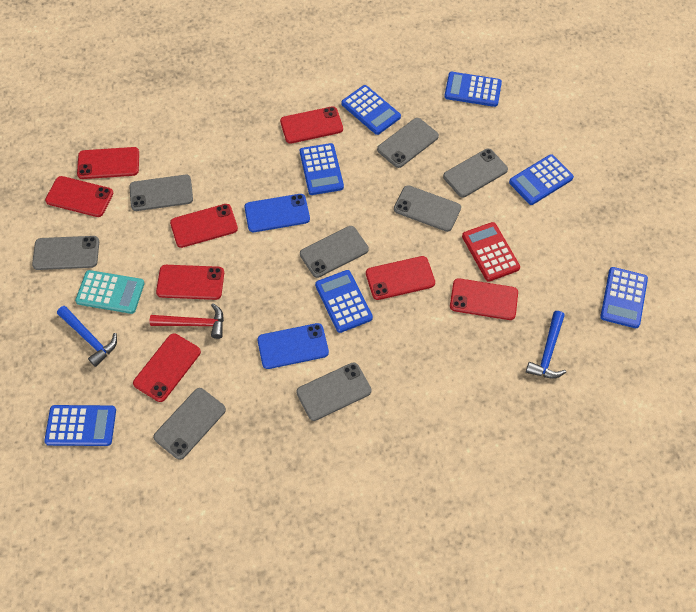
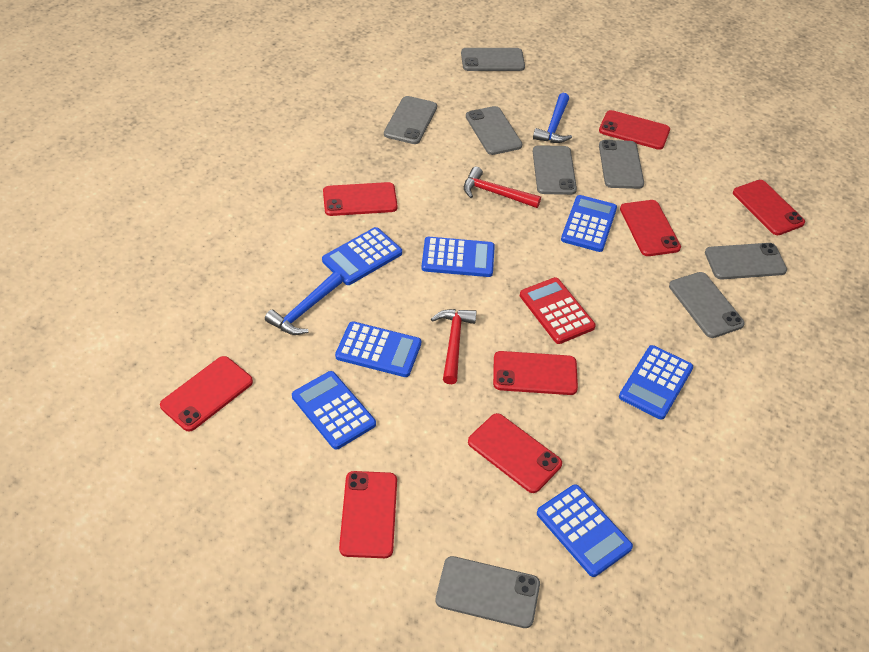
blue phone: 2 -> 0
red hammer: 1 -> 2
turquoise calculator: 1 -> 0

